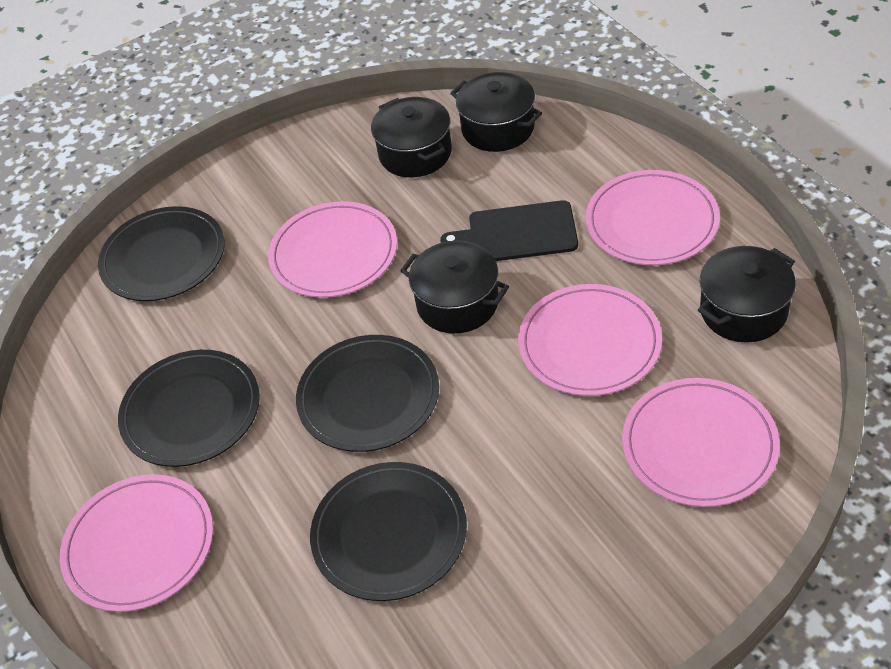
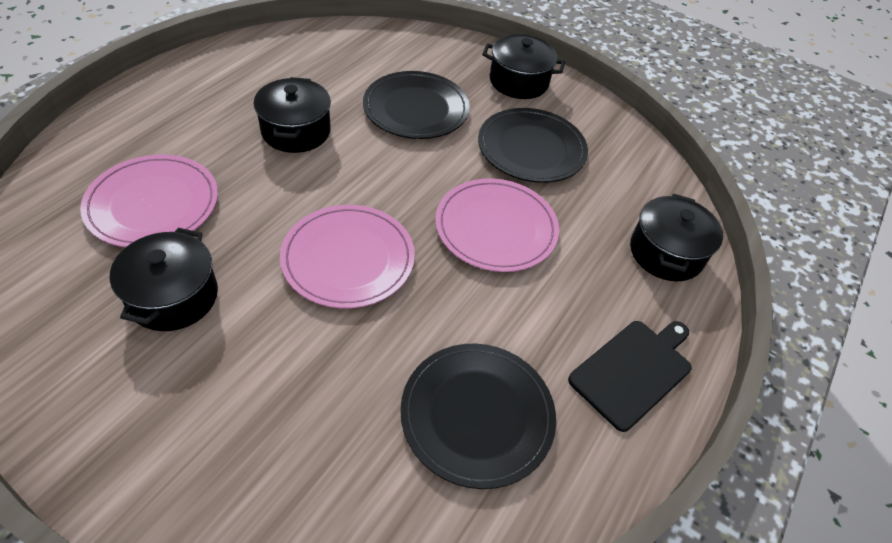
black plate: 4 -> 3
pink plate: 5 -> 3

